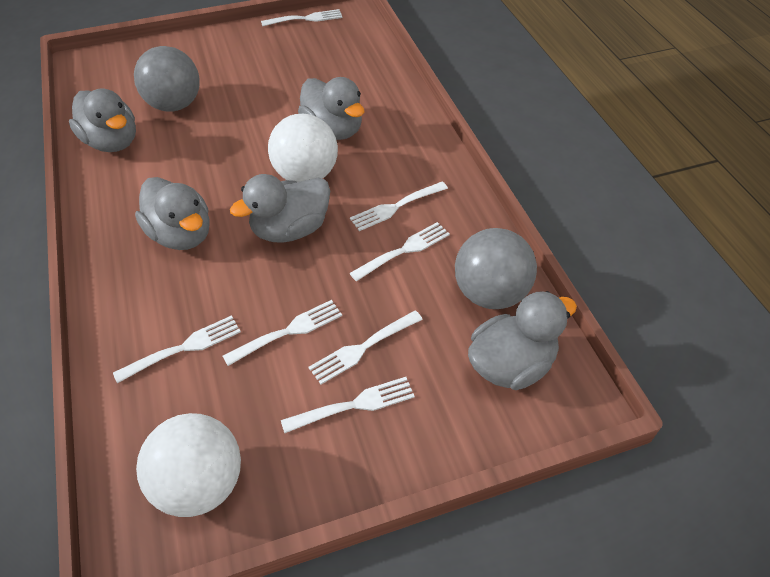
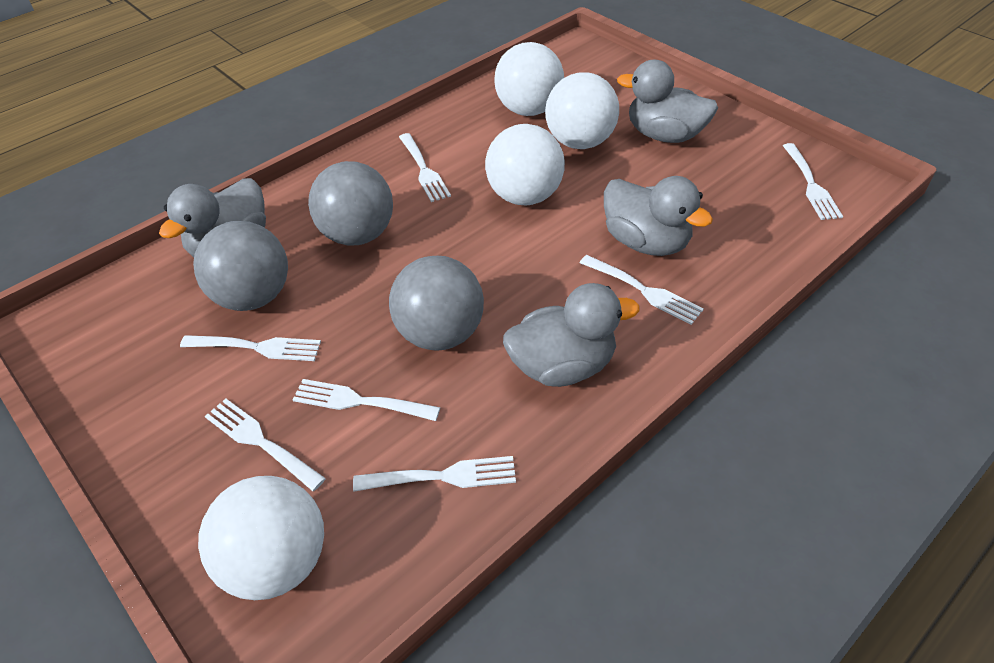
grey ball: 2 -> 3
grey duck: 5 -> 4
white ball: 2 -> 4

